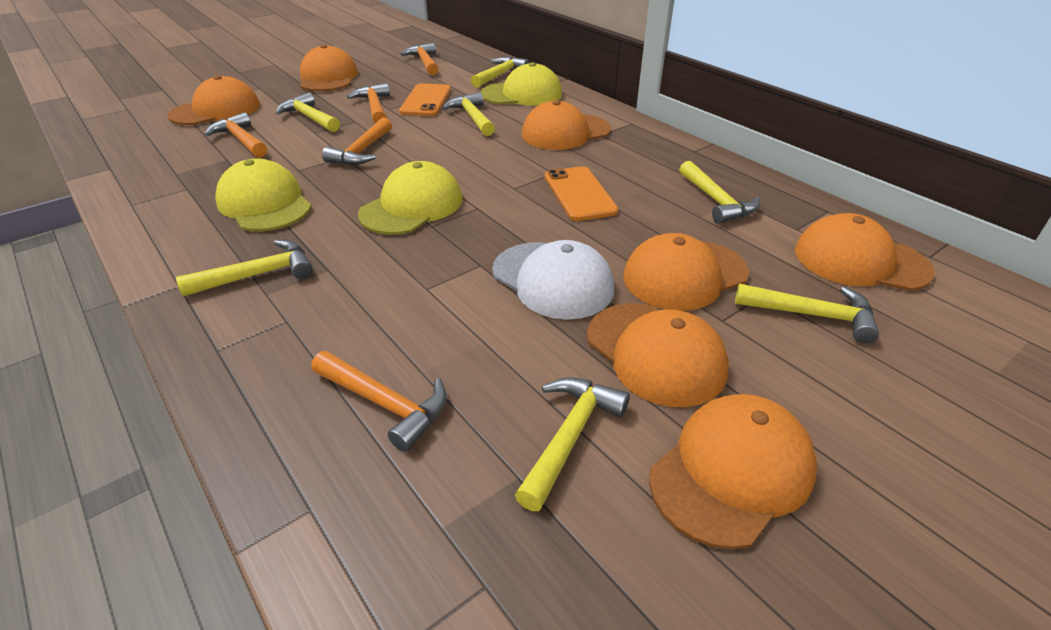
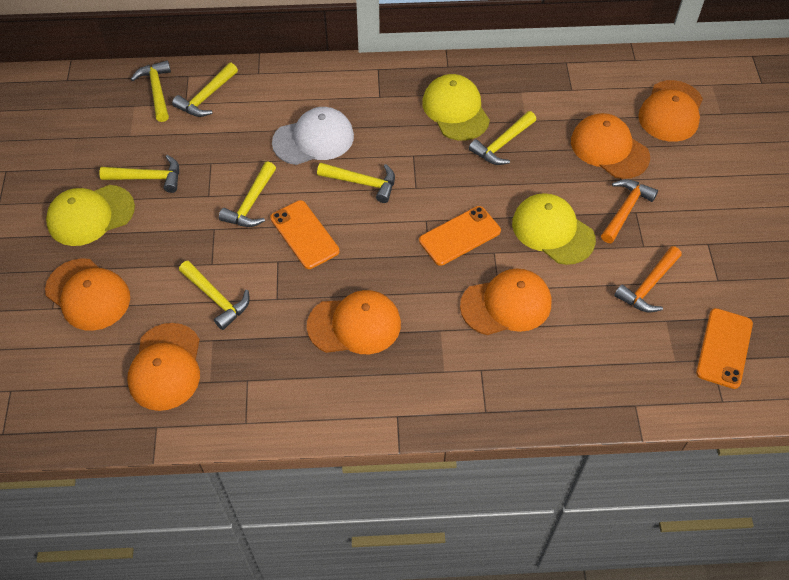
orange cap: 7 -> 6
orange hammer: 5 -> 2
orange phone: 2 -> 3

